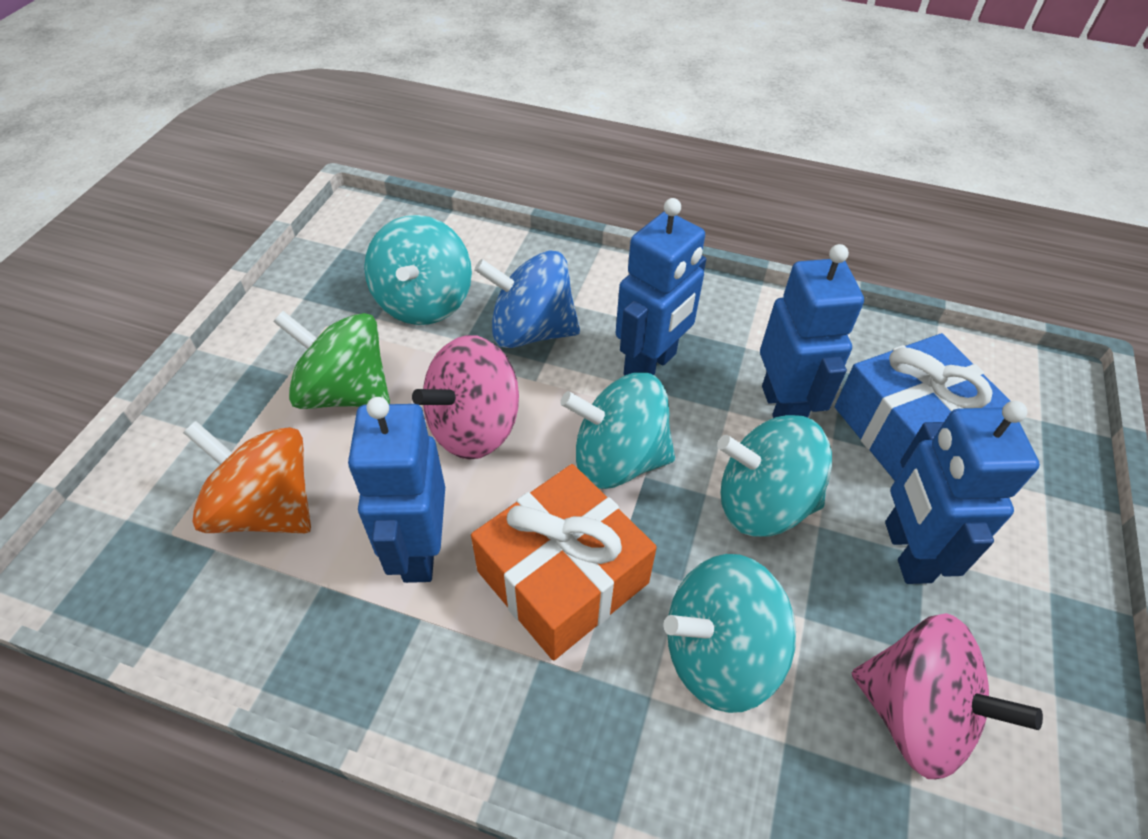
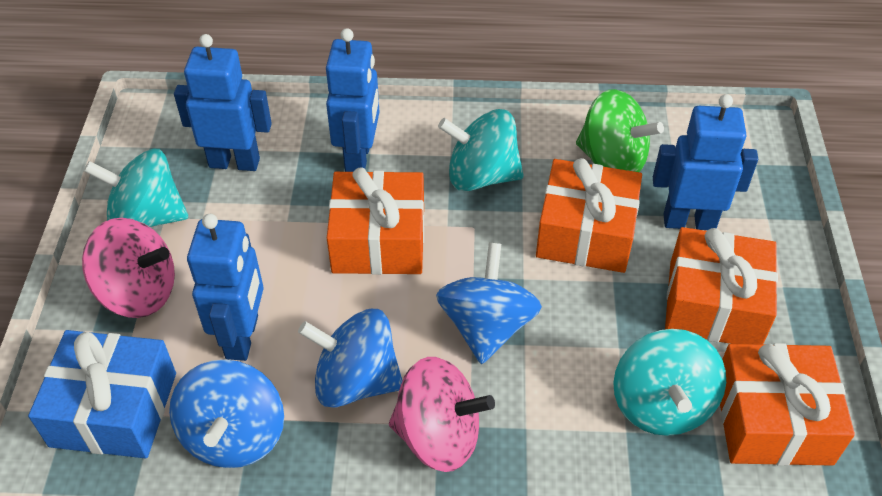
blue spinning top: 1 -> 3
orange gift: 1 -> 4
orange spinning top: 1 -> 0
turquoise spinning top: 4 -> 3

